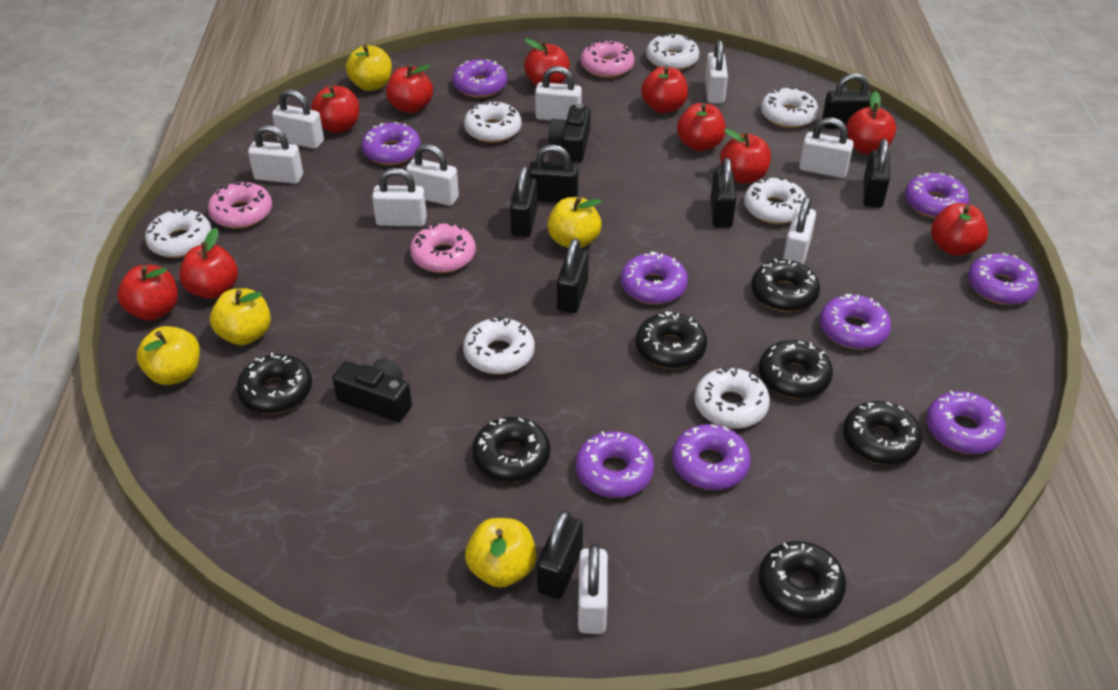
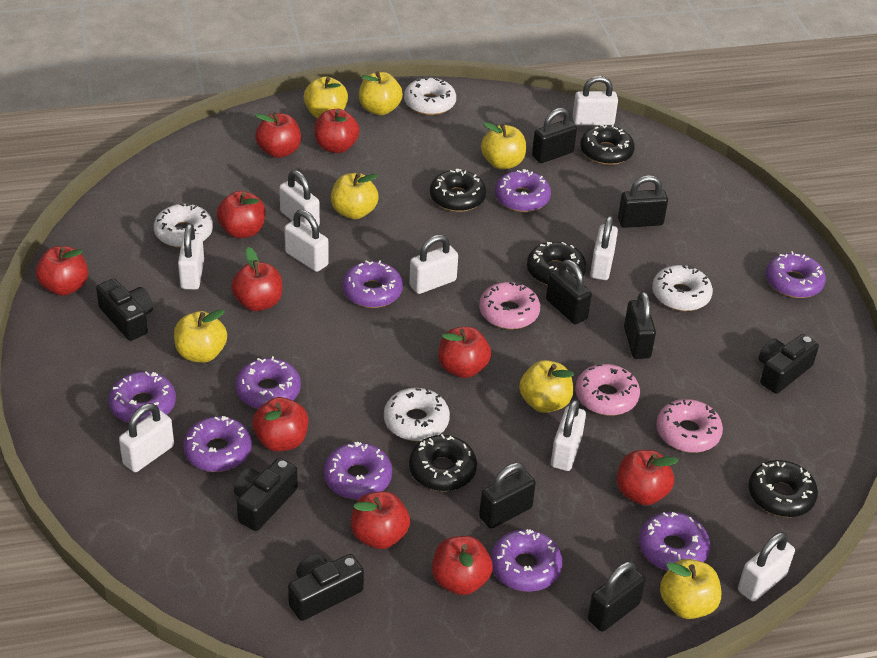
black camera: 2 -> 4
black donut: 7 -> 5
black padlock: 7 -> 6
white donut: 7 -> 4
yellow apple: 5 -> 7

